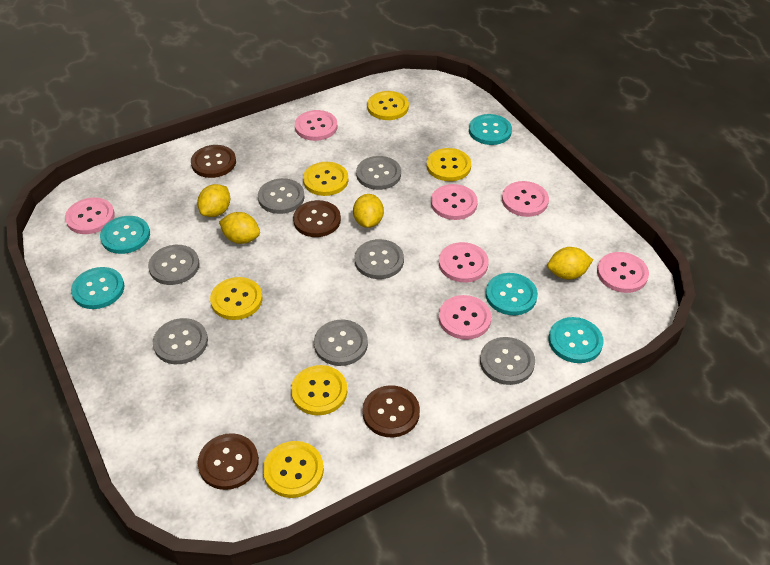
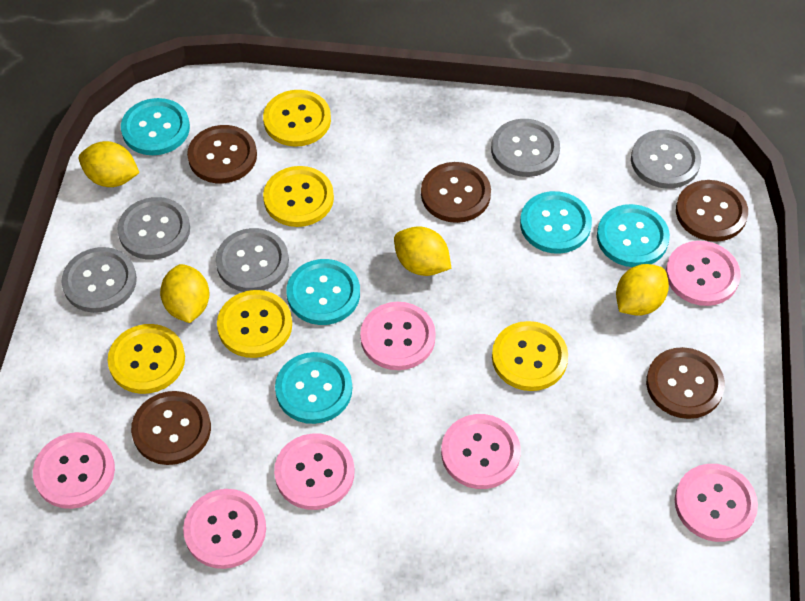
brown button: 4 -> 5
grey button: 7 -> 5
yellow button: 6 -> 5

